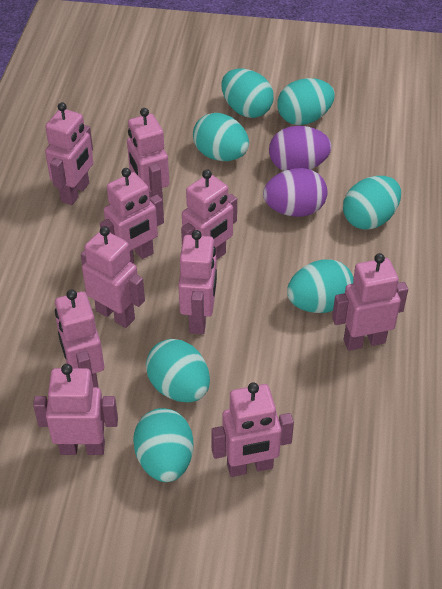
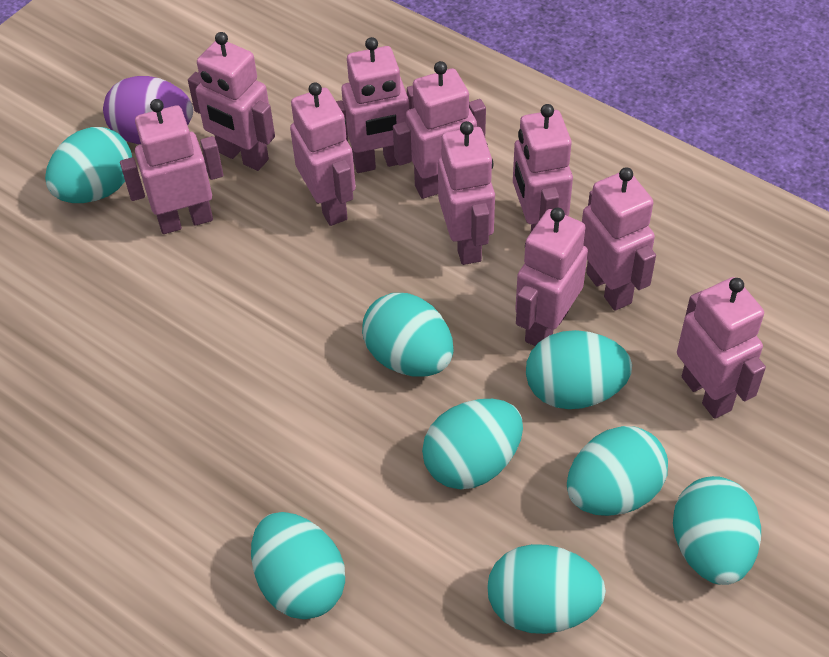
purple egg: 2 -> 1
turquoise egg: 7 -> 8

